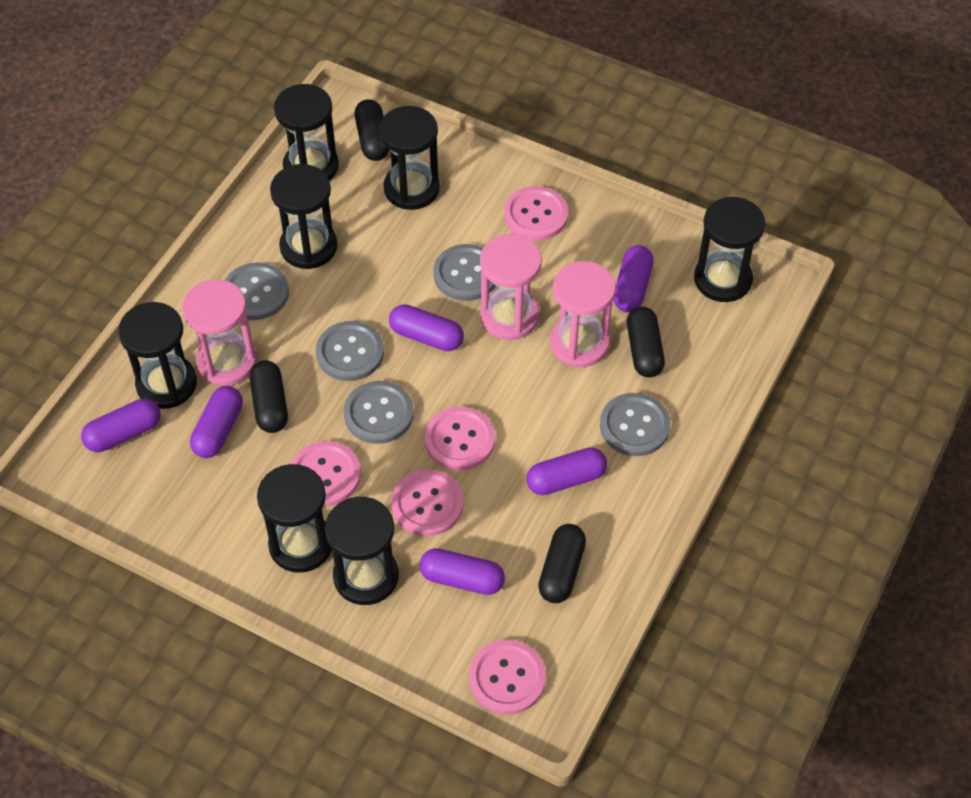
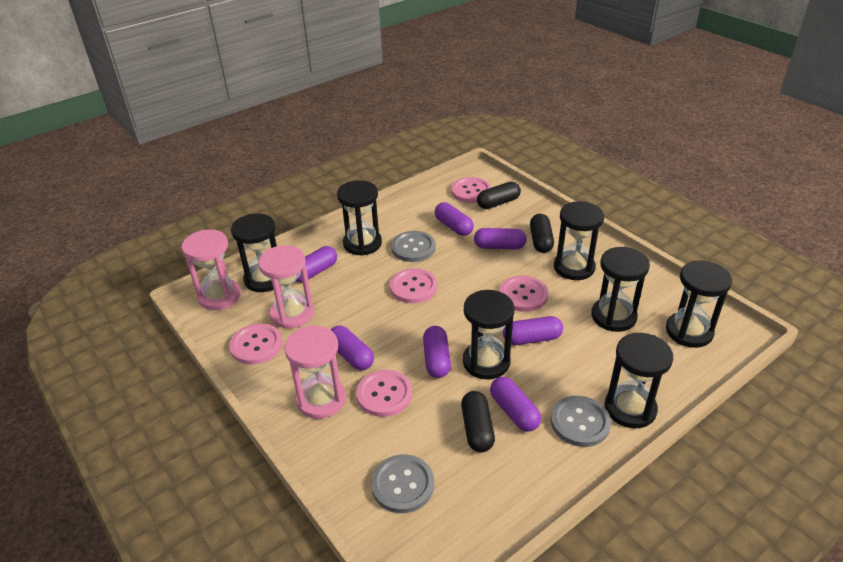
black capsule: 4 -> 3
grey button: 5 -> 3
purple capsule: 6 -> 7

